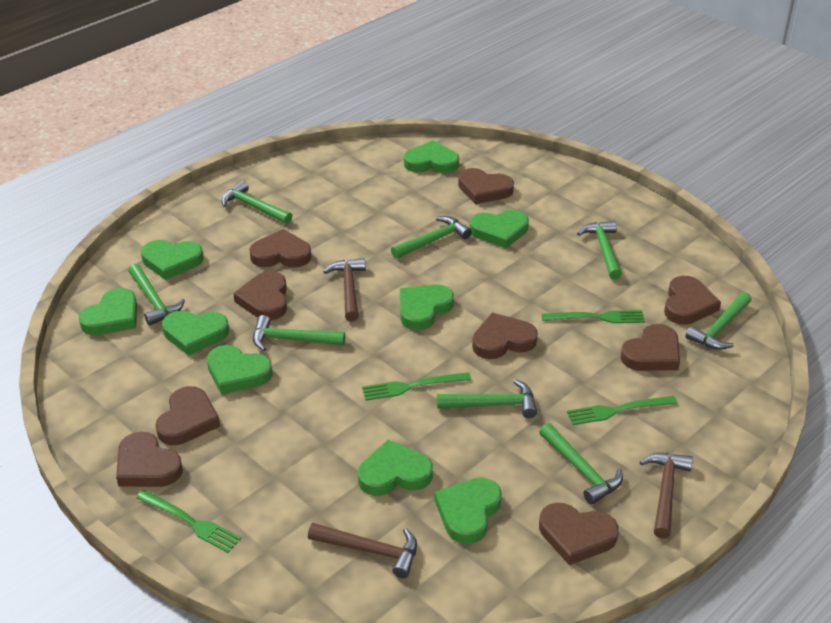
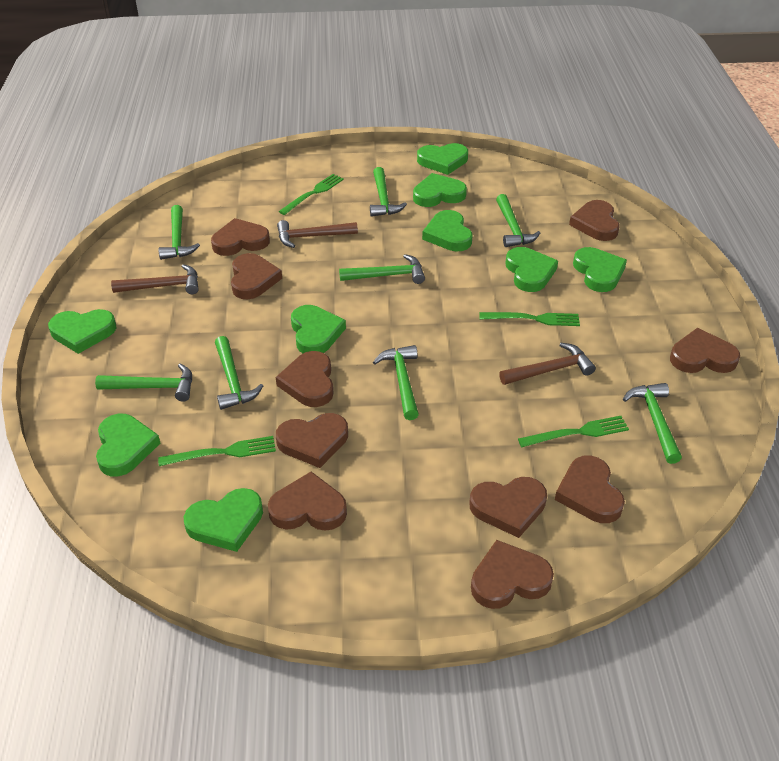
brown heart: 9 -> 10

